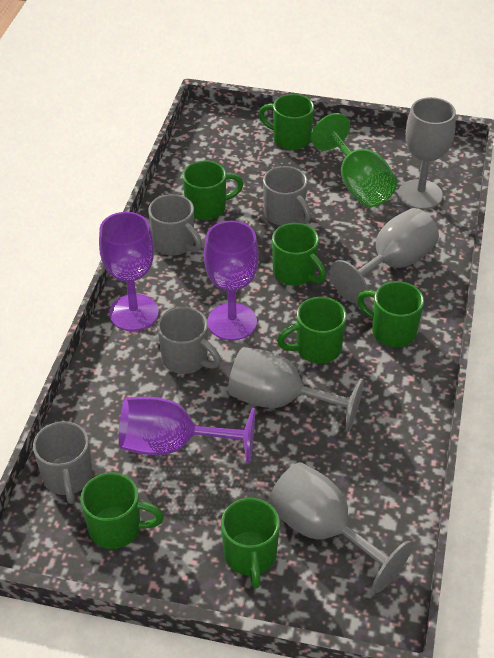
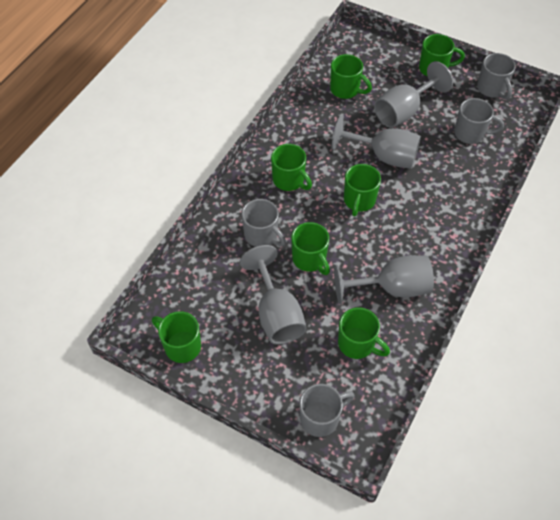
green goblet: 1 -> 0
purple goblet: 3 -> 0

